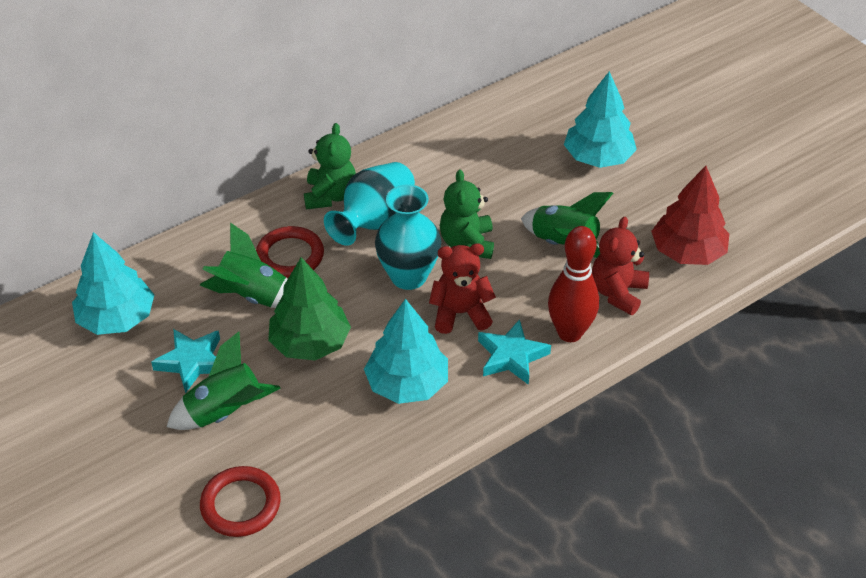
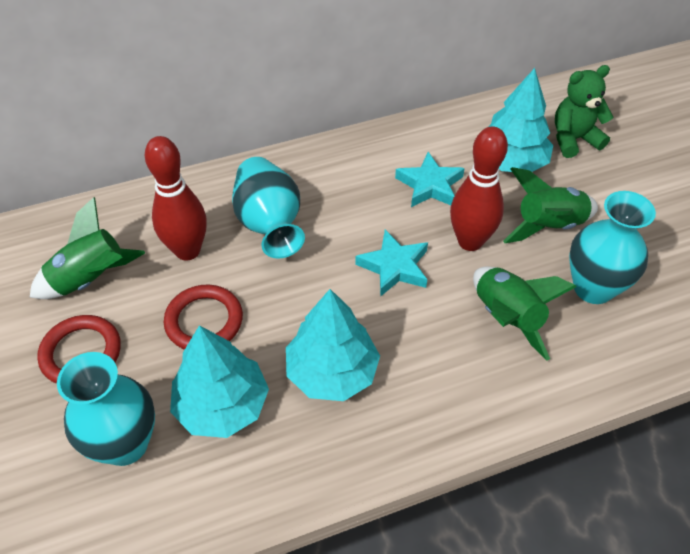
green teddy bear: 2 -> 1
green tree: 1 -> 0
red bowling pin: 1 -> 2
red teddy bear: 2 -> 0
red tree: 1 -> 0
turquoise vase: 2 -> 3

